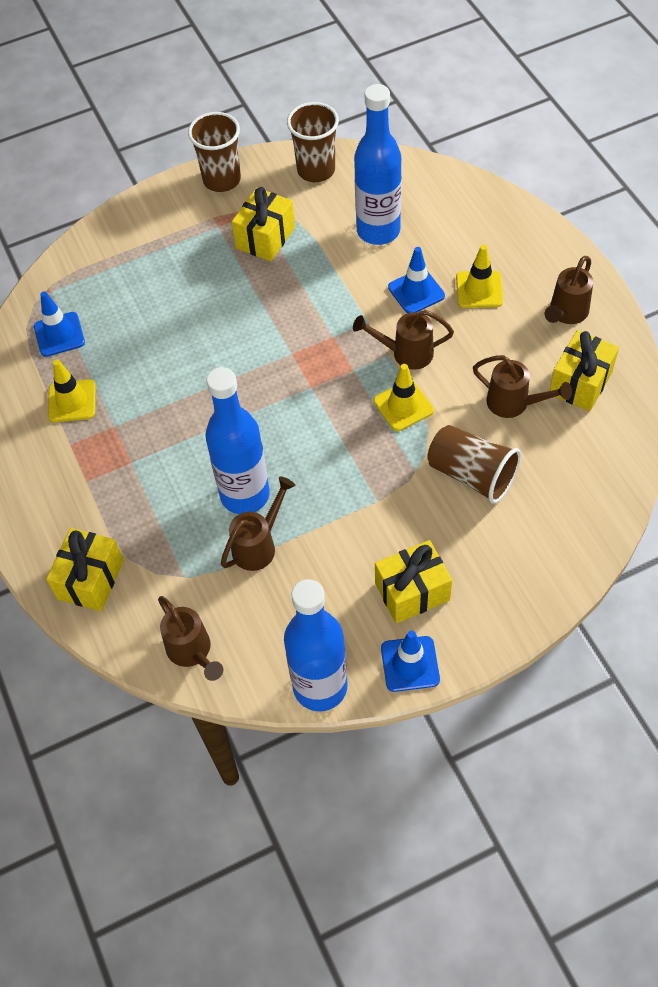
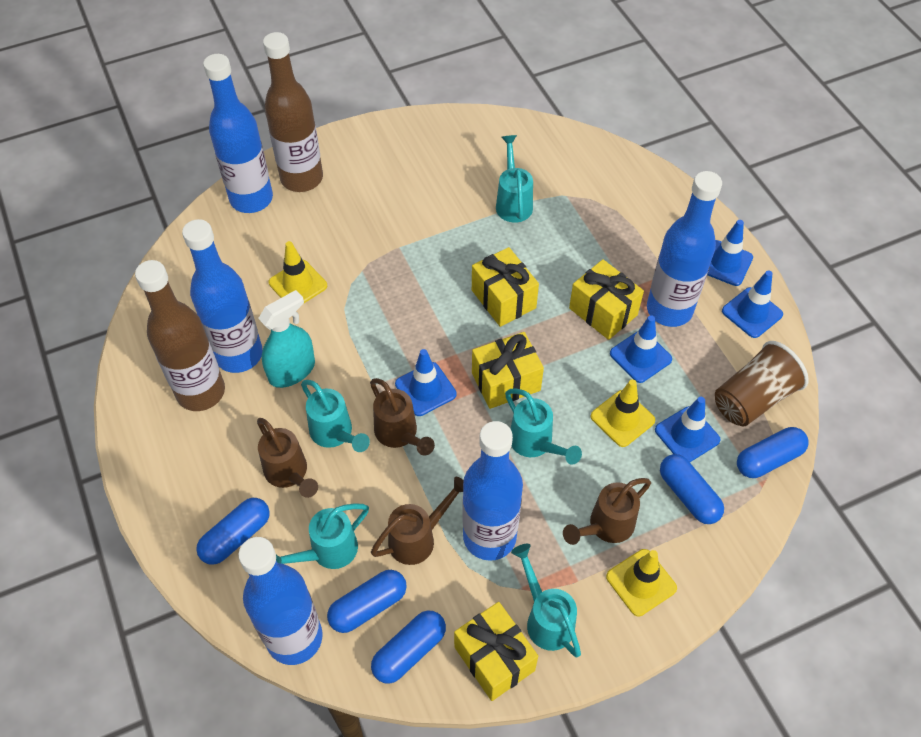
blue bottle: 3 -> 5
blue capsule: 0 -> 5
blue traffic cone: 3 -> 5
brown bottle: 0 -> 2
brown cup: 3 -> 1
brown watering can: 5 -> 4
turquoise spray bottle: 0 -> 1
turquoise watering can: 0 -> 5

